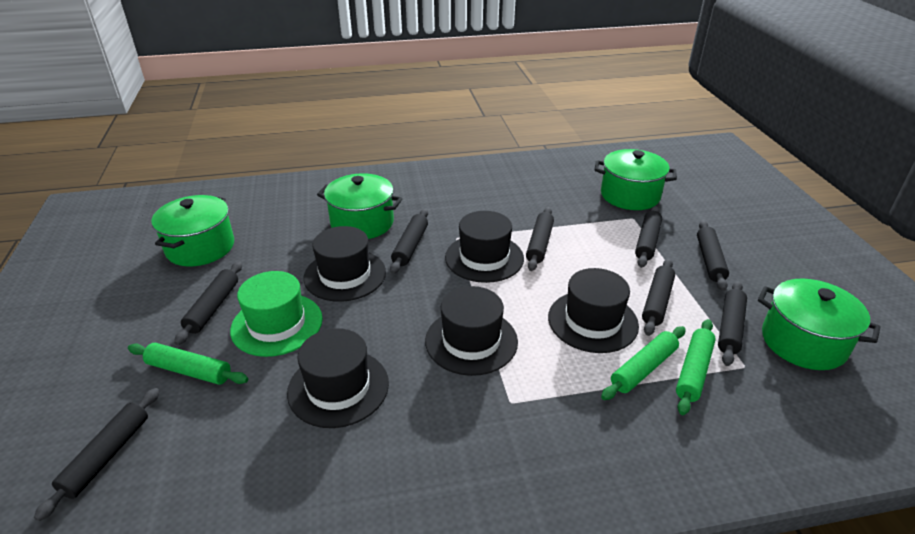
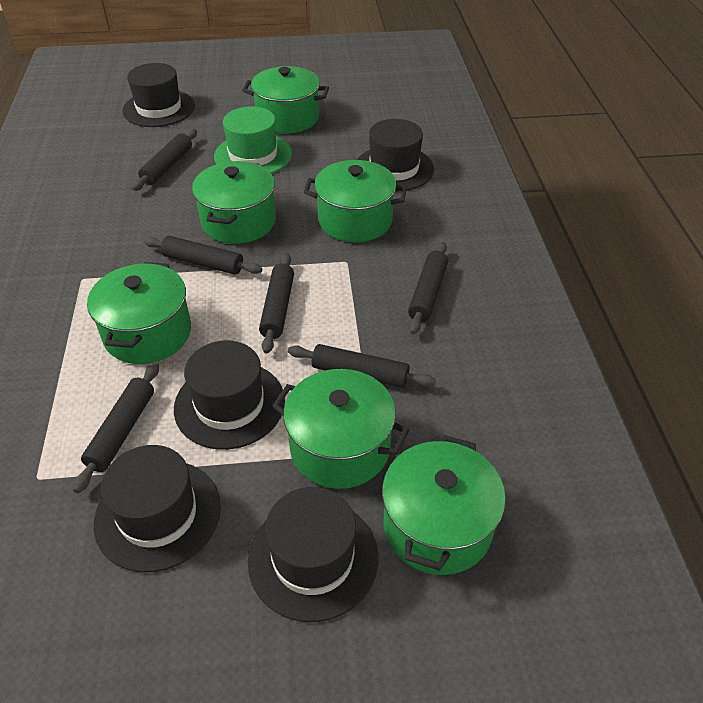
black rolling pin: 8 -> 6
green pot: 4 -> 6
green rolling pin: 3 -> 0

